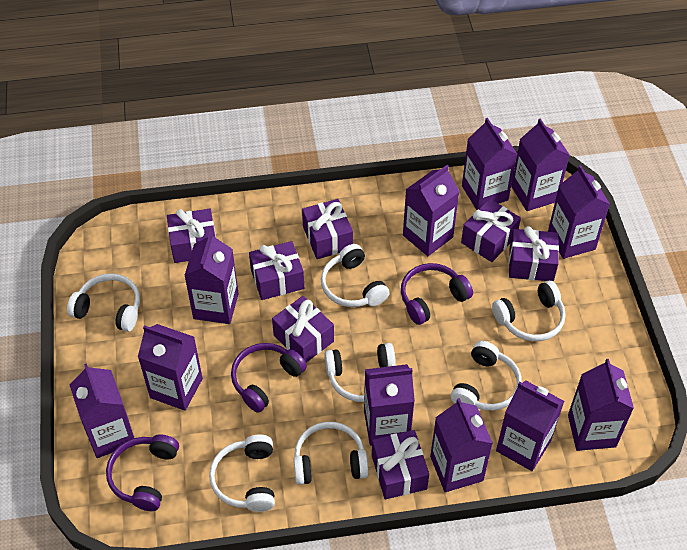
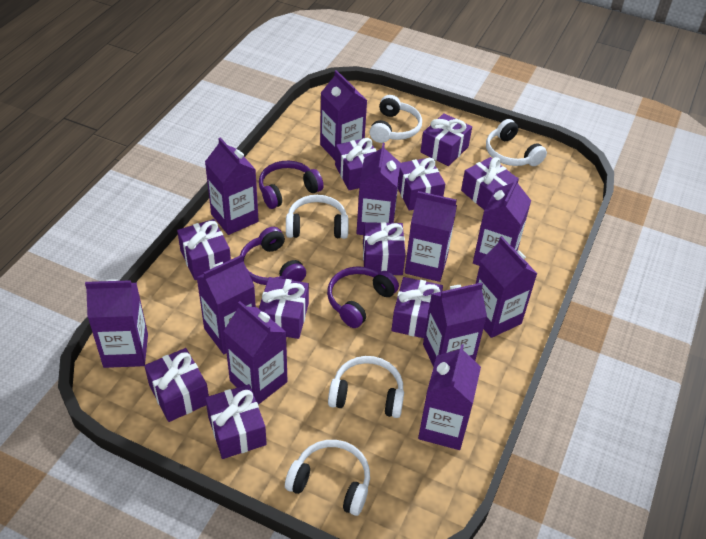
purple gift: 7 -> 10
white headphones: 7 -> 5

